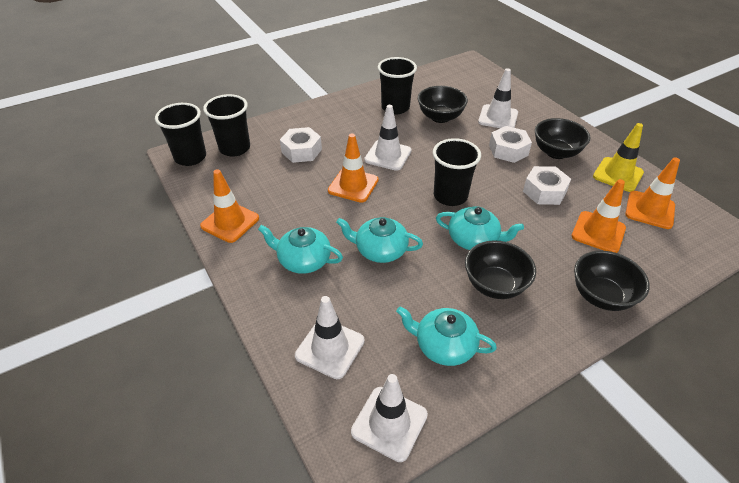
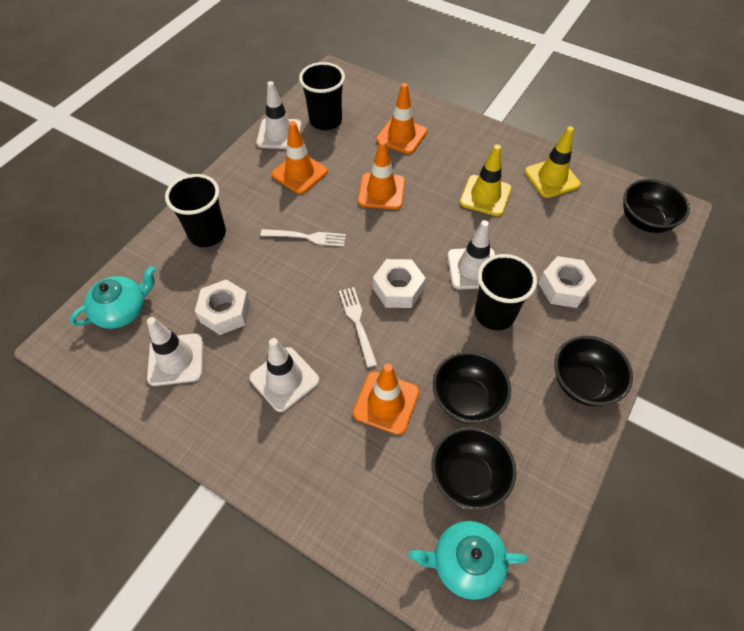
black cup: 4 -> 3
turquoise teapot: 4 -> 2
white fork: 0 -> 2
yellow traffic cone: 1 -> 2

